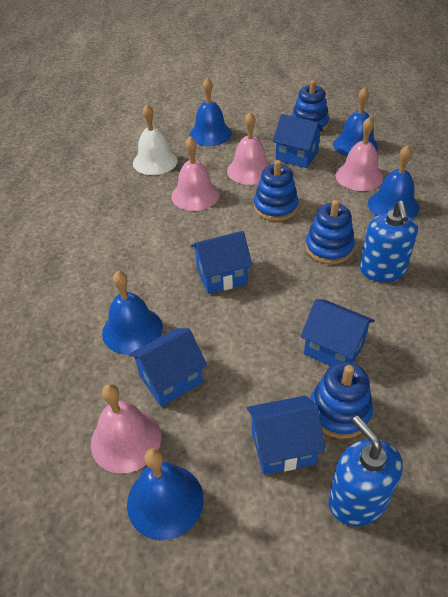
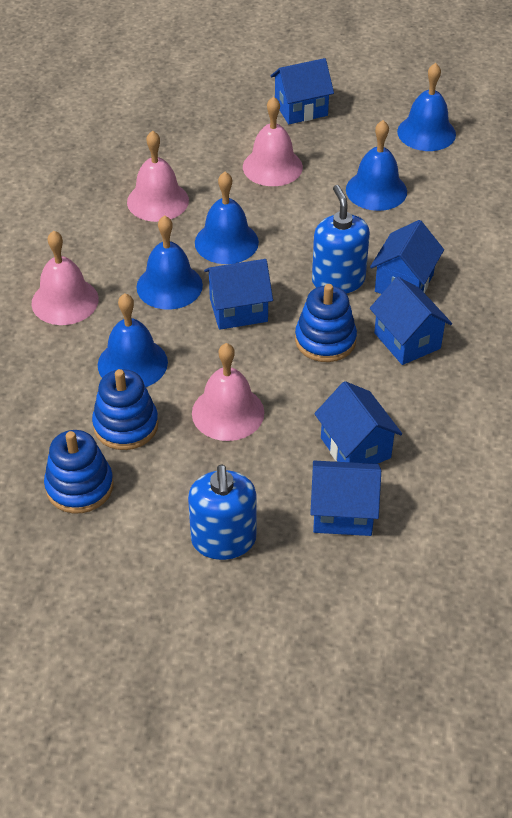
blue house: 5 -> 6
blue stacking toy: 4 -> 3
white bell: 1 -> 0

